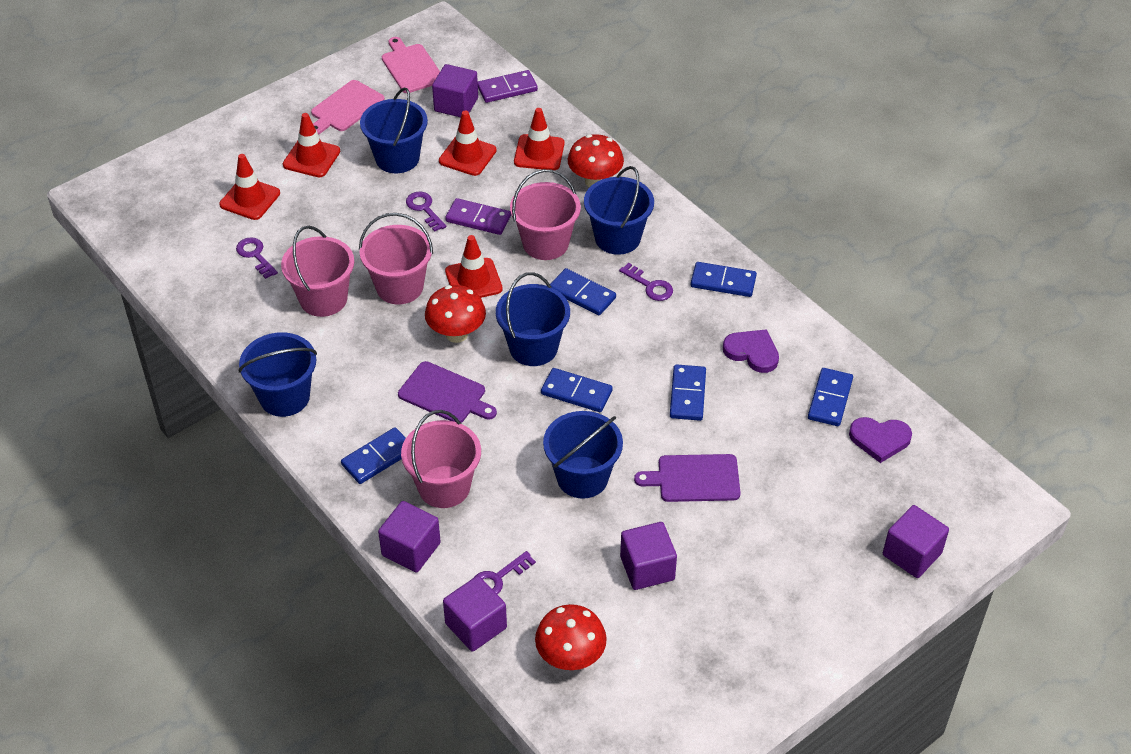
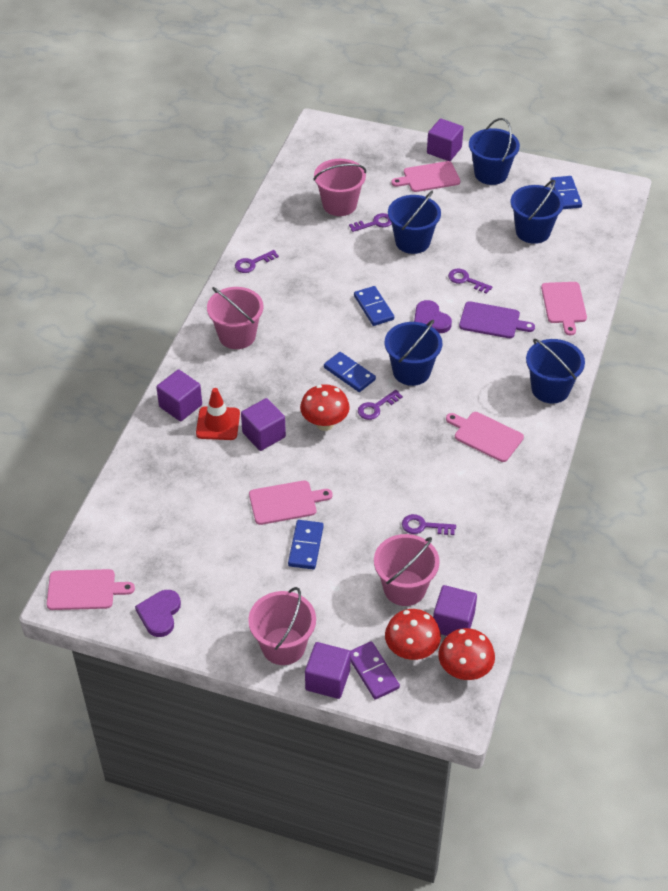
blue domino: 6 -> 4
pink cutting board: 2 -> 5
purple cutting board: 2 -> 1
purple domino: 2 -> 1
purple key: 4 -> 5
red traffic cone: 5 -> 1

